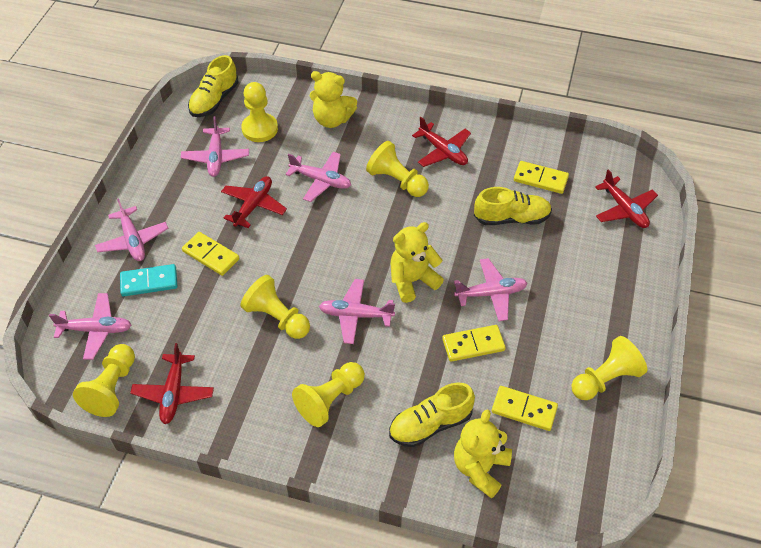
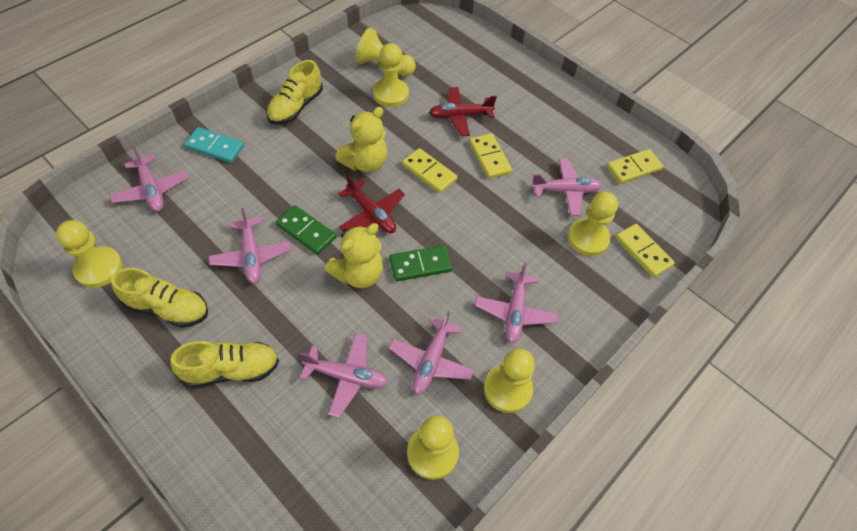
green domino: 0 -> 2
red plane: 4 -> 2
yellow teddy bear: 3 -> 2

